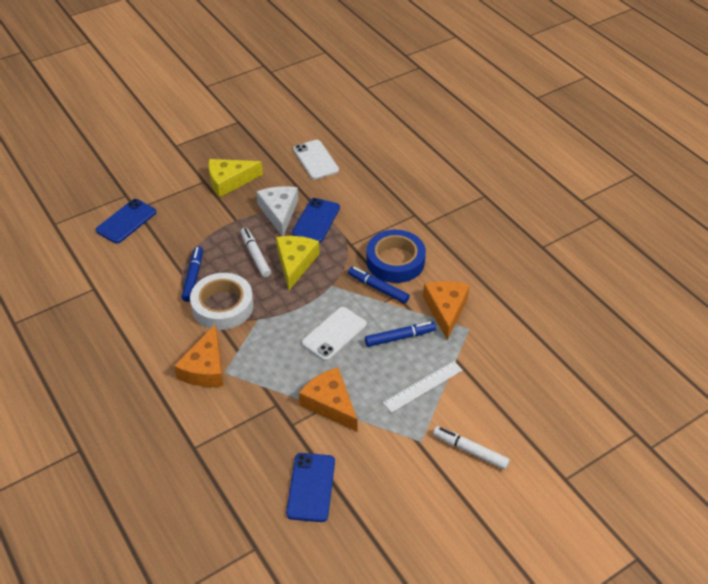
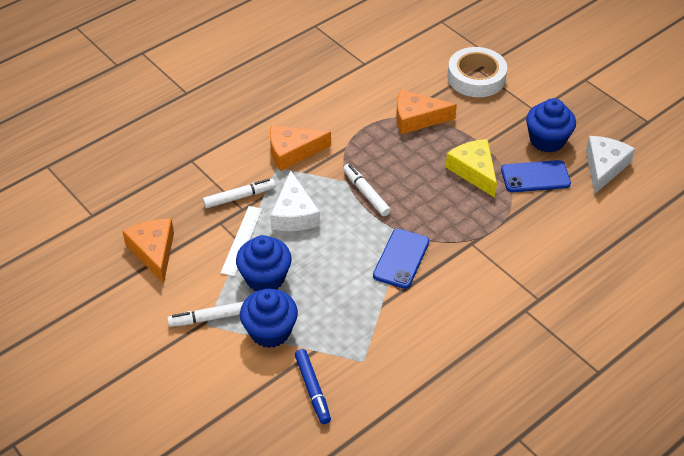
blue cupcake: 0 -> 3
blue marker: 3 -> 1
blue phone: 3 -> 2
blue tape: 1 -> 0
white cheese: 1 -> 2
white marker: 2 -> 3
white phone: 2 -> 0
yellow cheese: 2 -> 1

